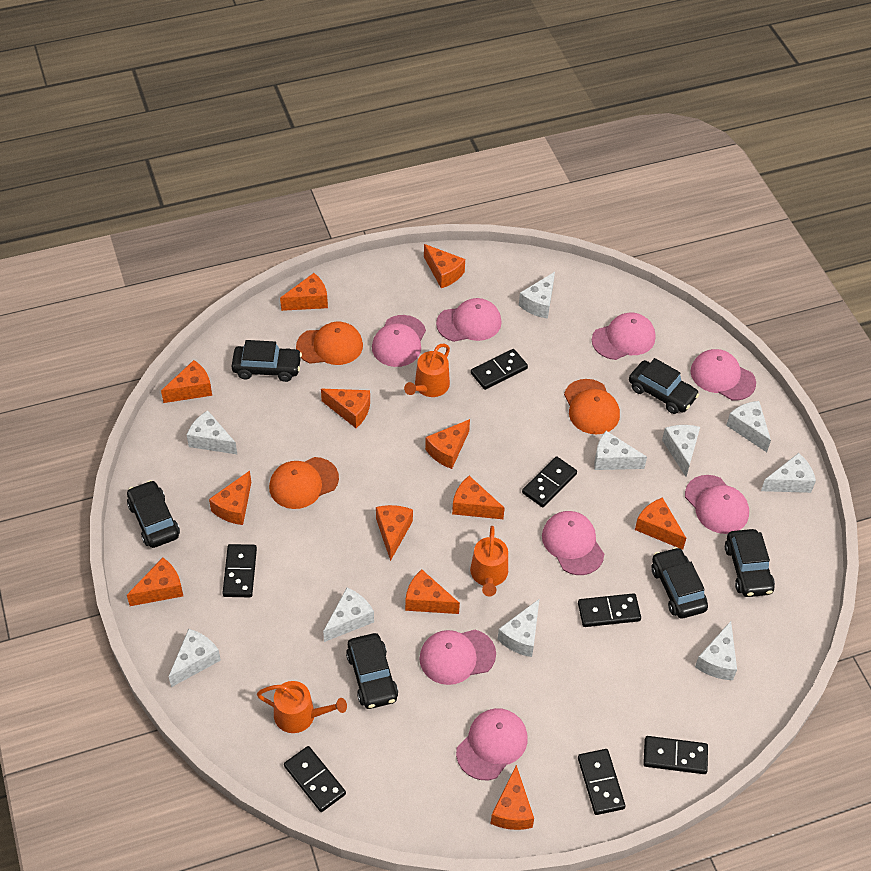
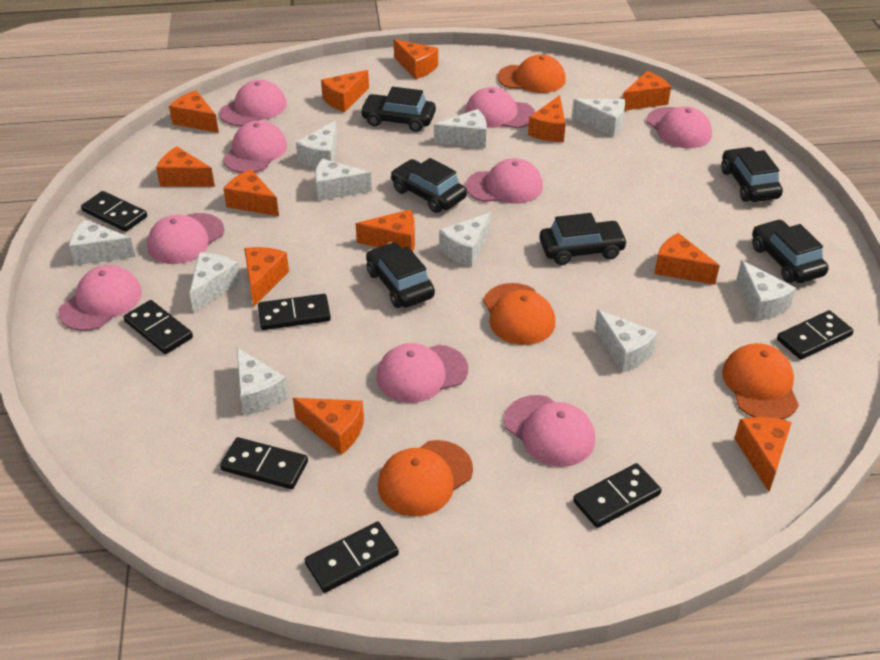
orange cap: 3 -> 4
orange watering can: 3 -> 0
pink cap: 8 -> 9

